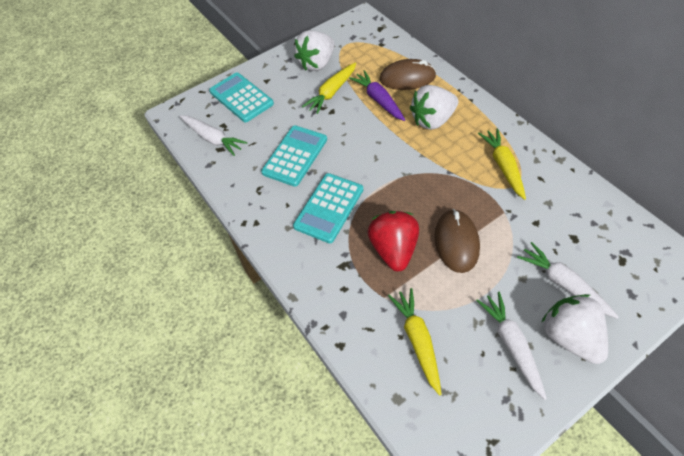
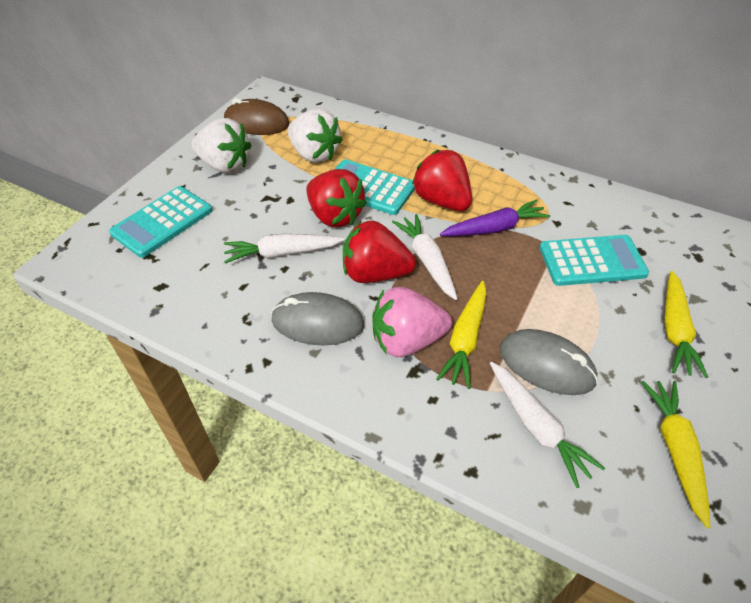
brown mouse: 2 -> 1
grey mouse: 0 -> 2
pink strawberry: 0 -> 1
red strawberry: 1 -> 3
white strawberry: 3 -> 2

